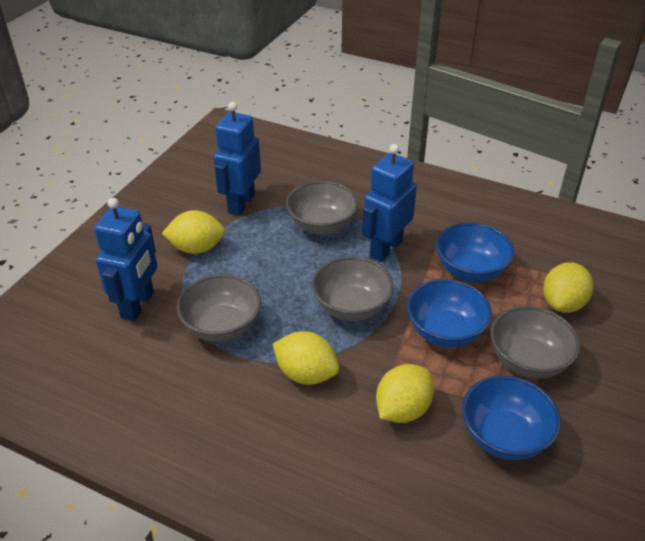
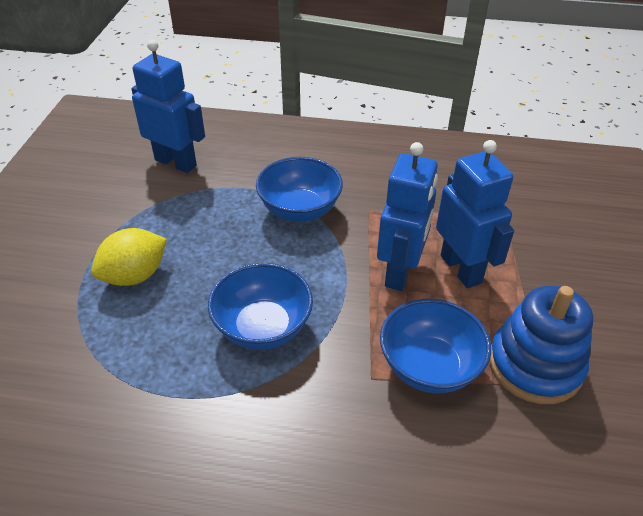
blue stacking toy: 0 -> 1
grey bowl: 4 -> 0
yellow lemon: 4 -> 1

